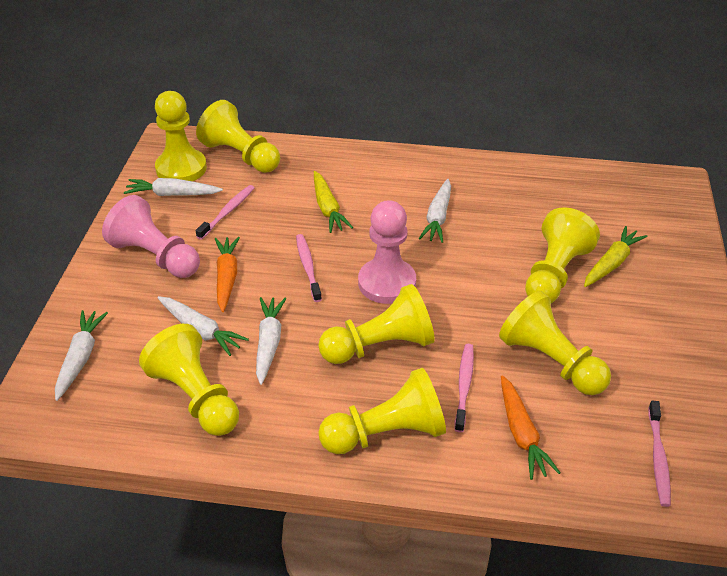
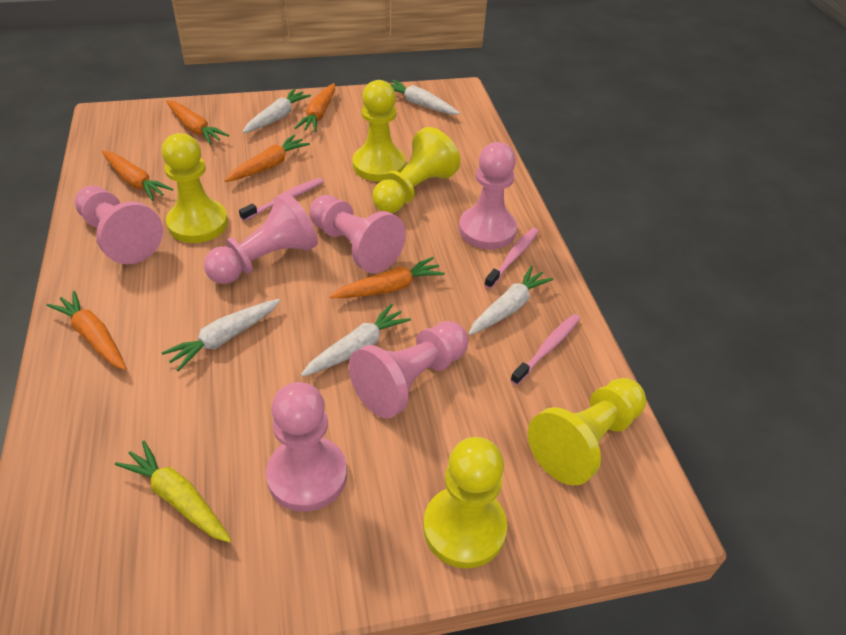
orange carrot: 2 -> 6
pink pawn: 2 -> 6
pink toothbrush: 4 -> 3
yellow carrot: 2 -> 1
yellow pawn: 7 -> 5

